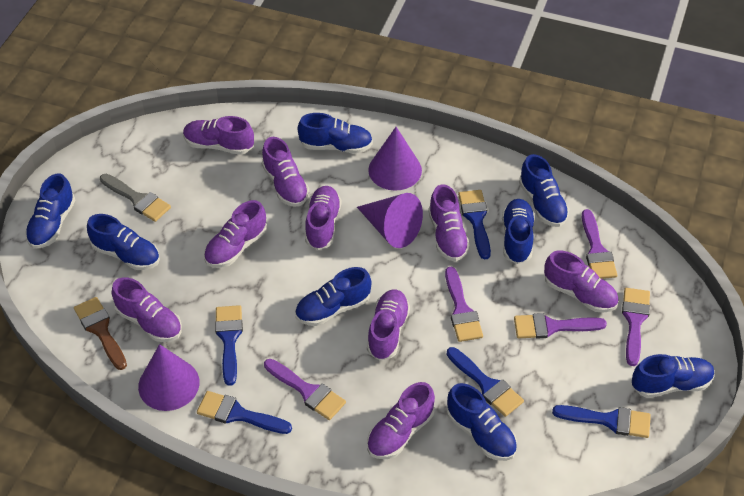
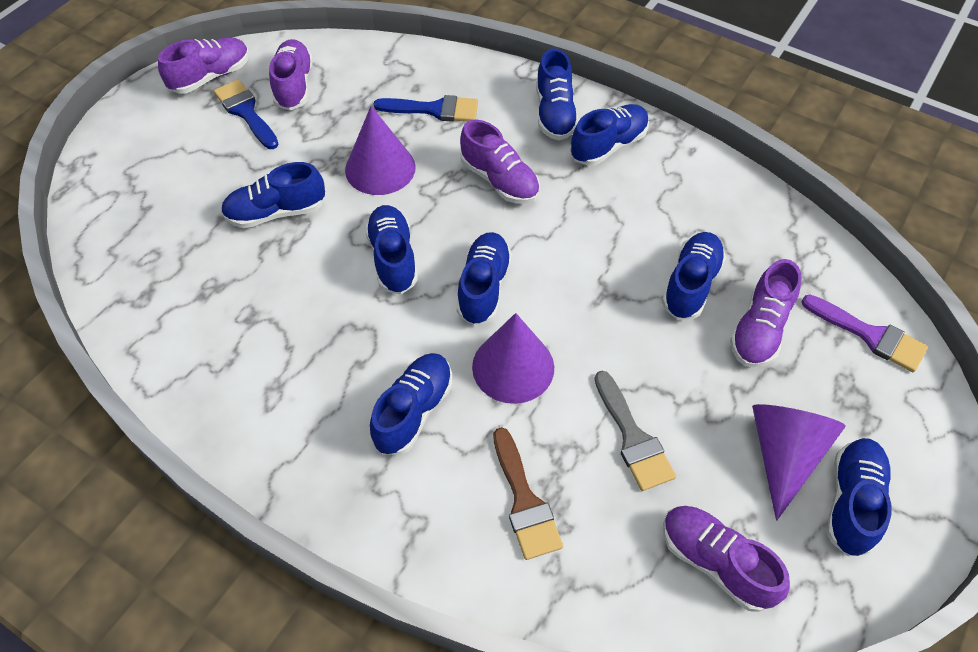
blue brush: 5 -> 2
purple brush: 5 -> 1
purple shoe: 9 -> 5

